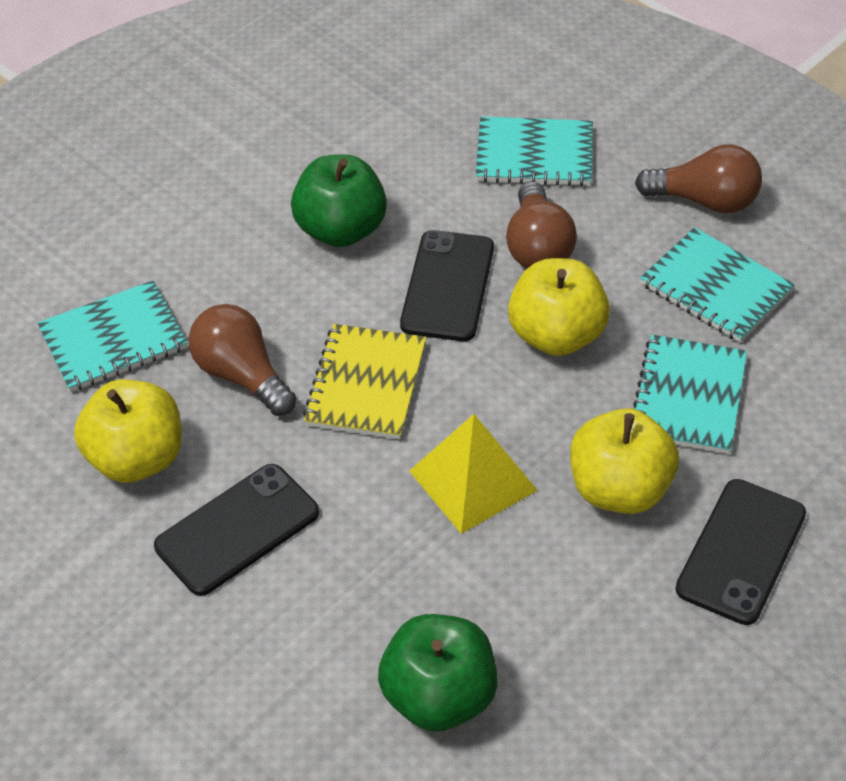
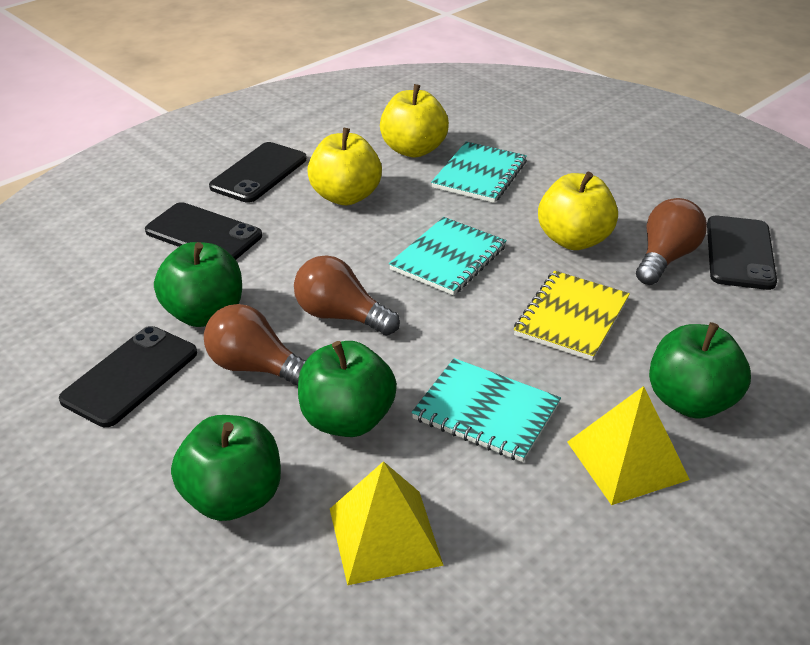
black phone: 3 -> 4
green apple: 2 -> 4
turquoise notebook: 4 -> 3
yellow pyramid: 1 -> 2

